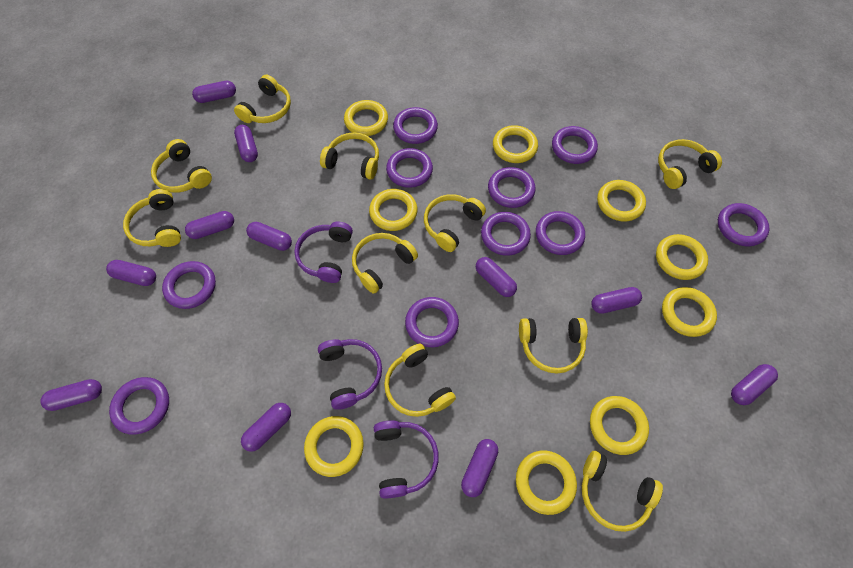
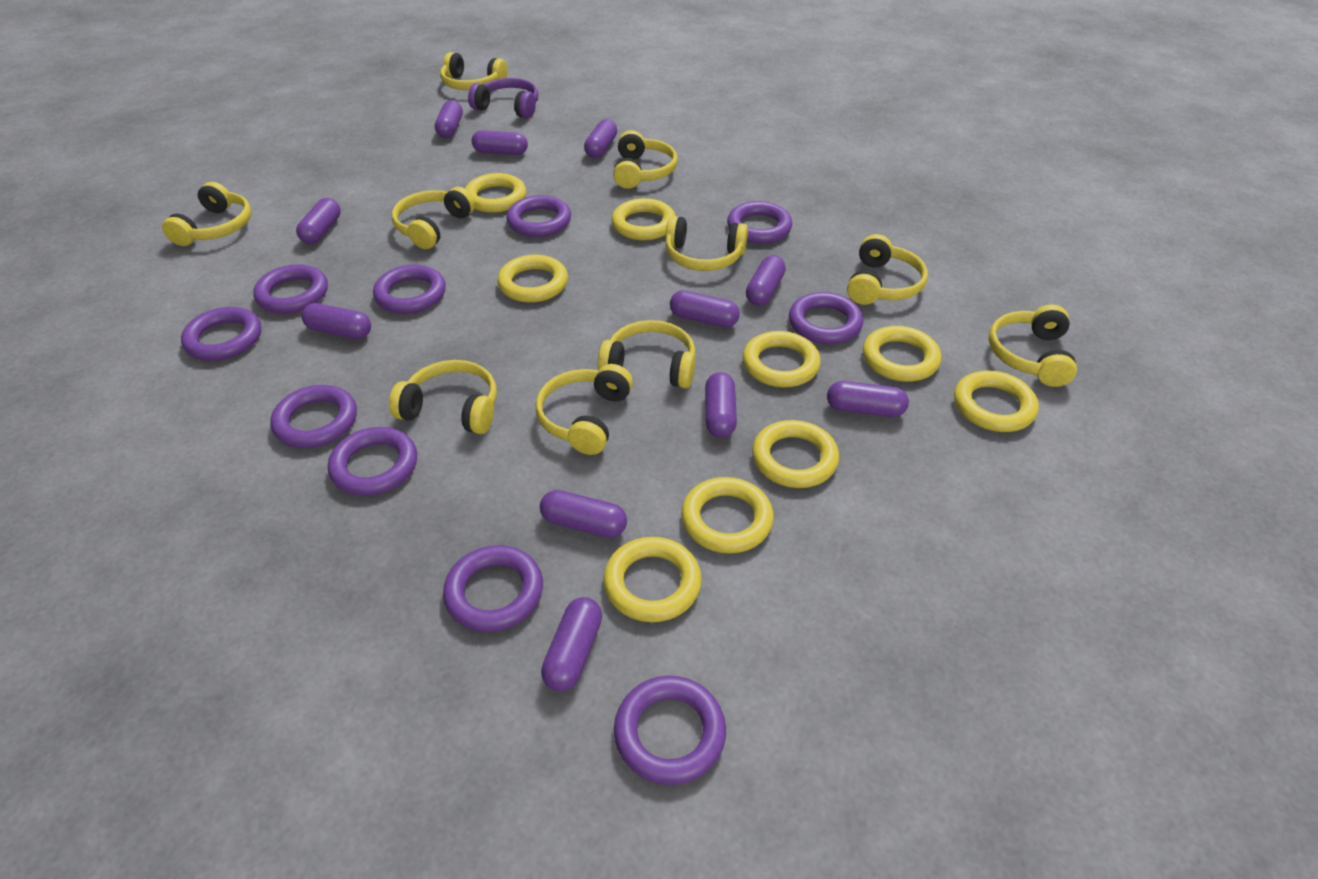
purple headphones: 3 -> 1

